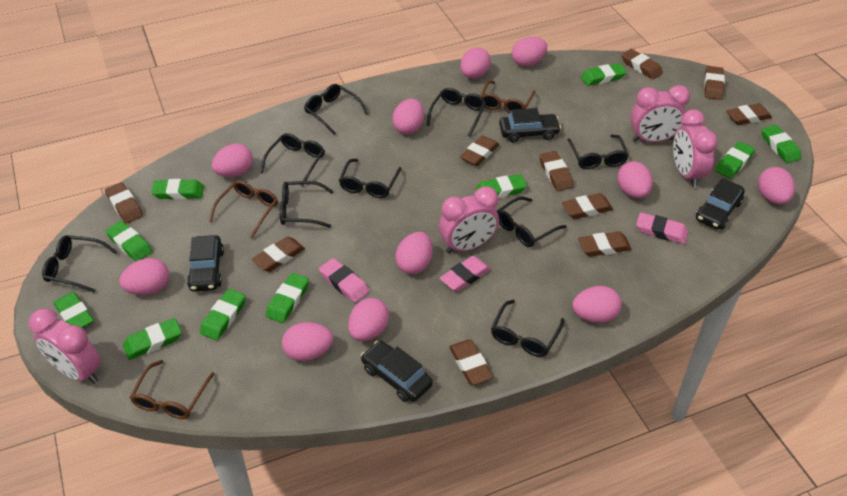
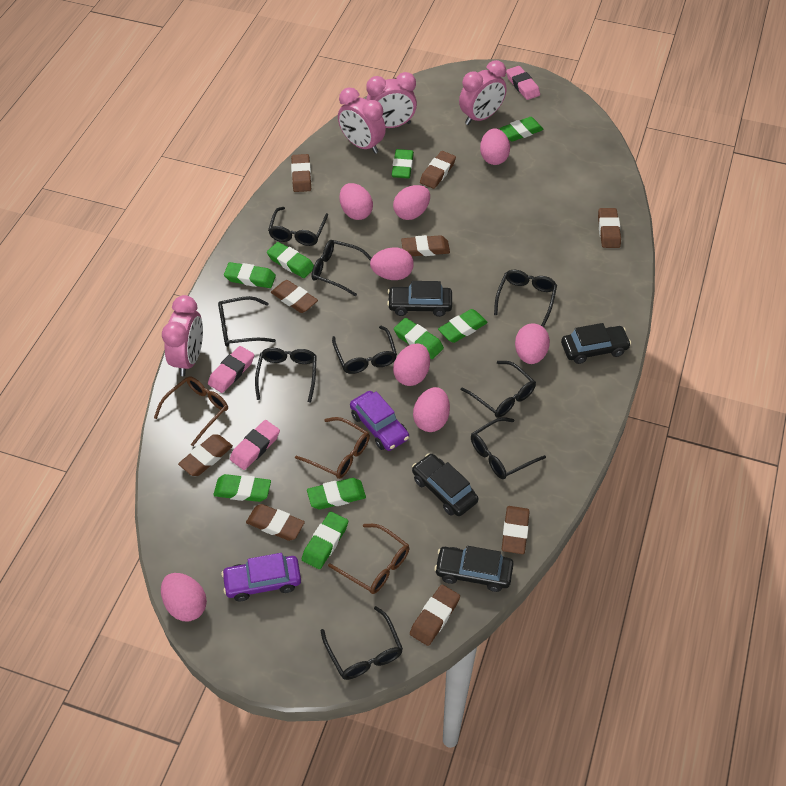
brown eraser: 10 -> 9
green eraser: 10 -> 9
pink egg: 11 -> 8
purple car: 0 -> 2

